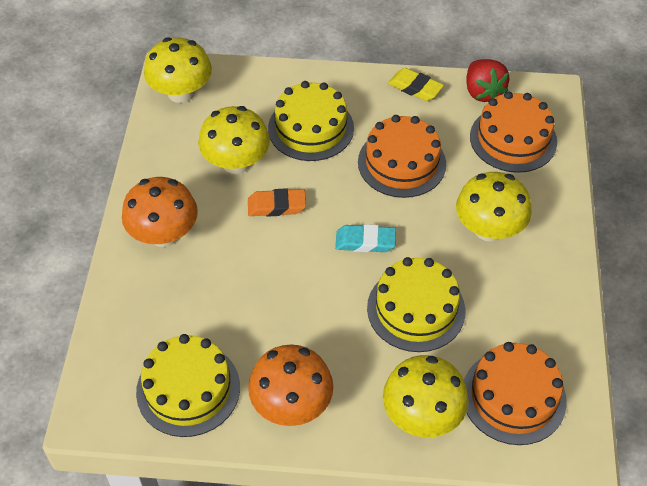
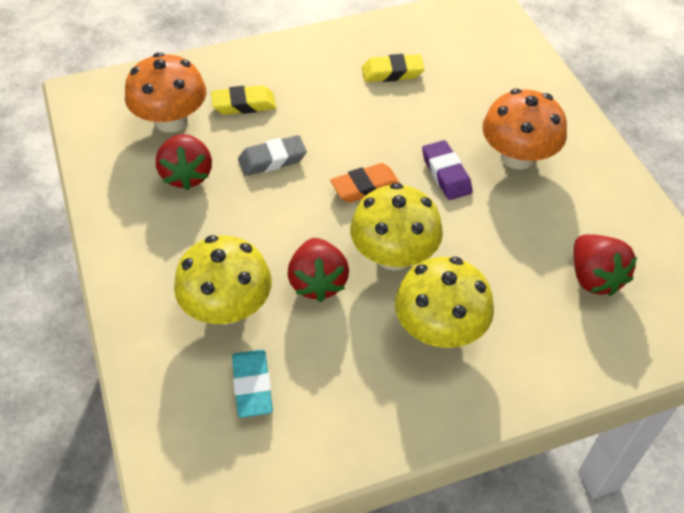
grey eraser: 0 -> 1
orange cake: 3 -> 0
purple eraser: 0 -> 1
red strawberry: 1 -> 3
yellow cake: 3 -> 0
yellow eraser: 1 -> 2
yellow mushroom: 4 -> 3

